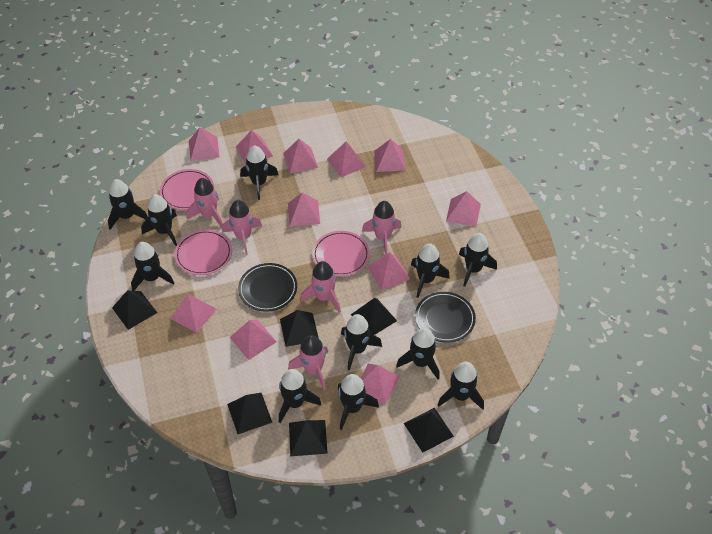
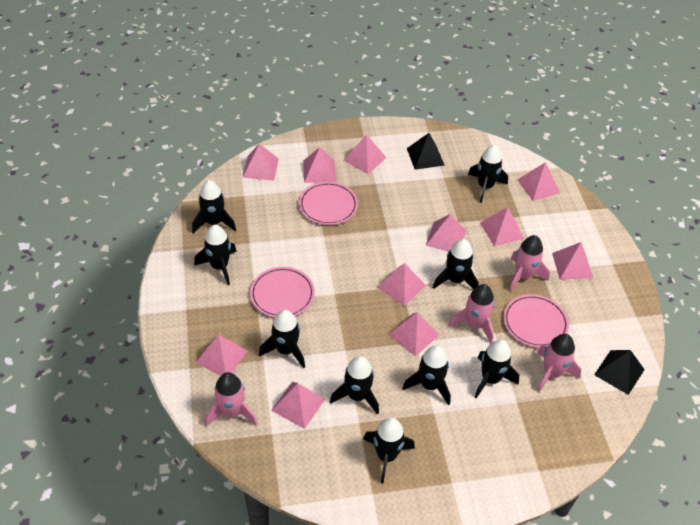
black plate: 2 -> 0
black pyramid: 6 -> 2
black rocket: 11 -> 9
pink rocket: 5 -> 4

